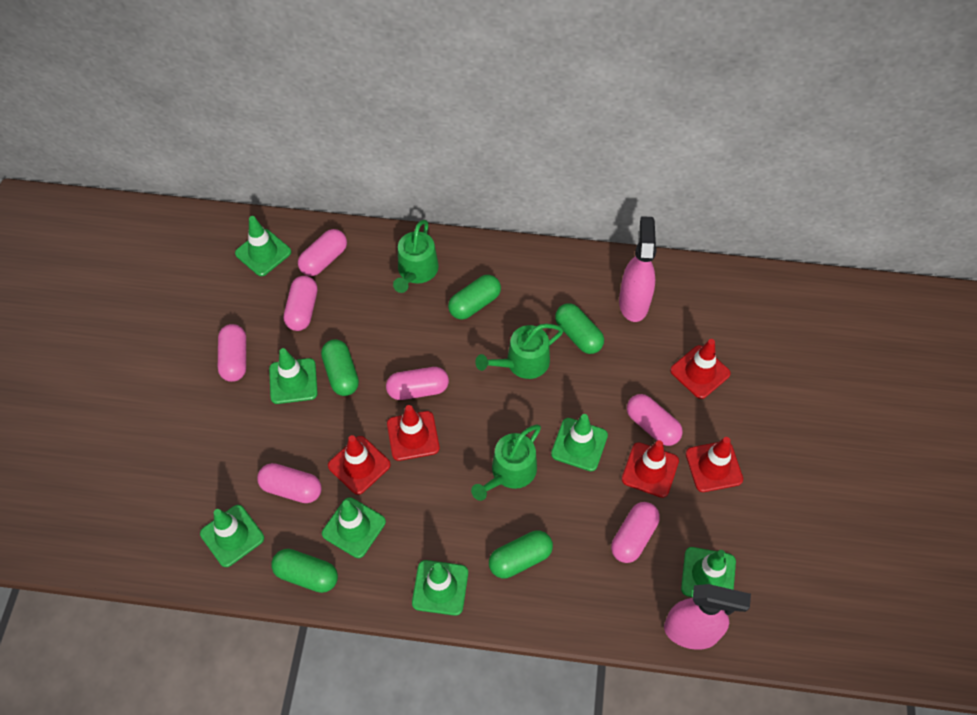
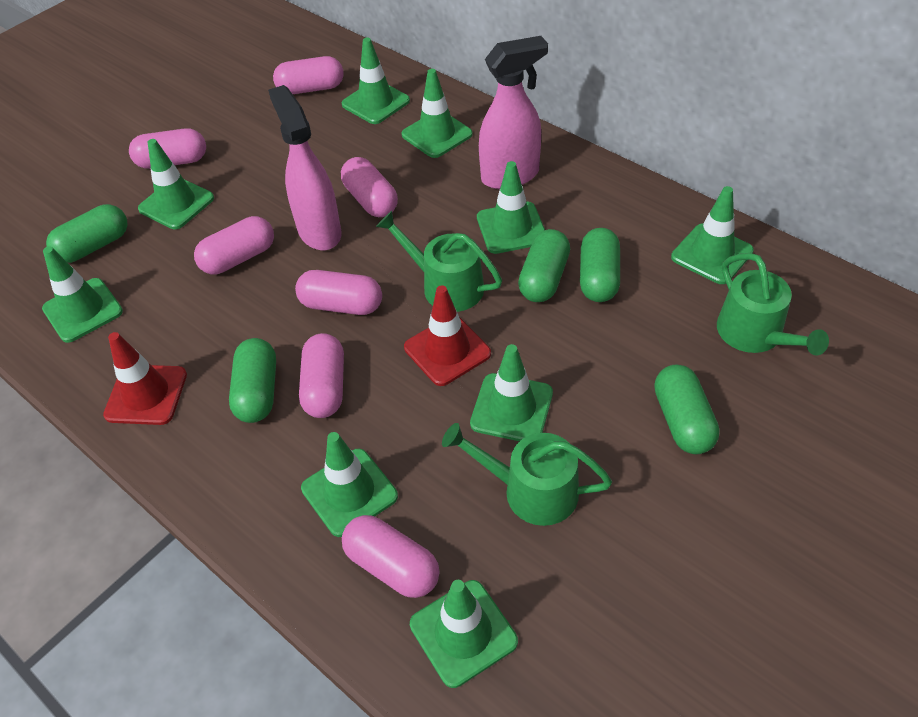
green traffic cone: 7 -> 9
red traffic cone: 5 -> 2

